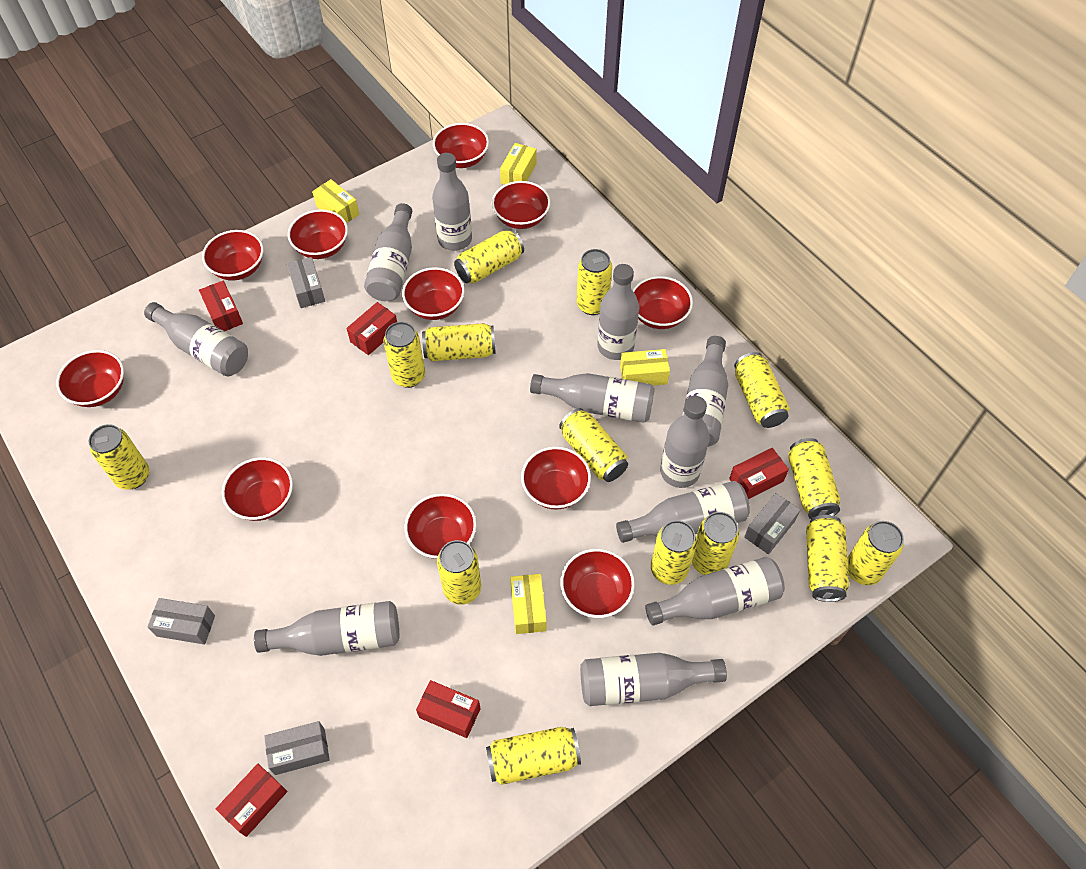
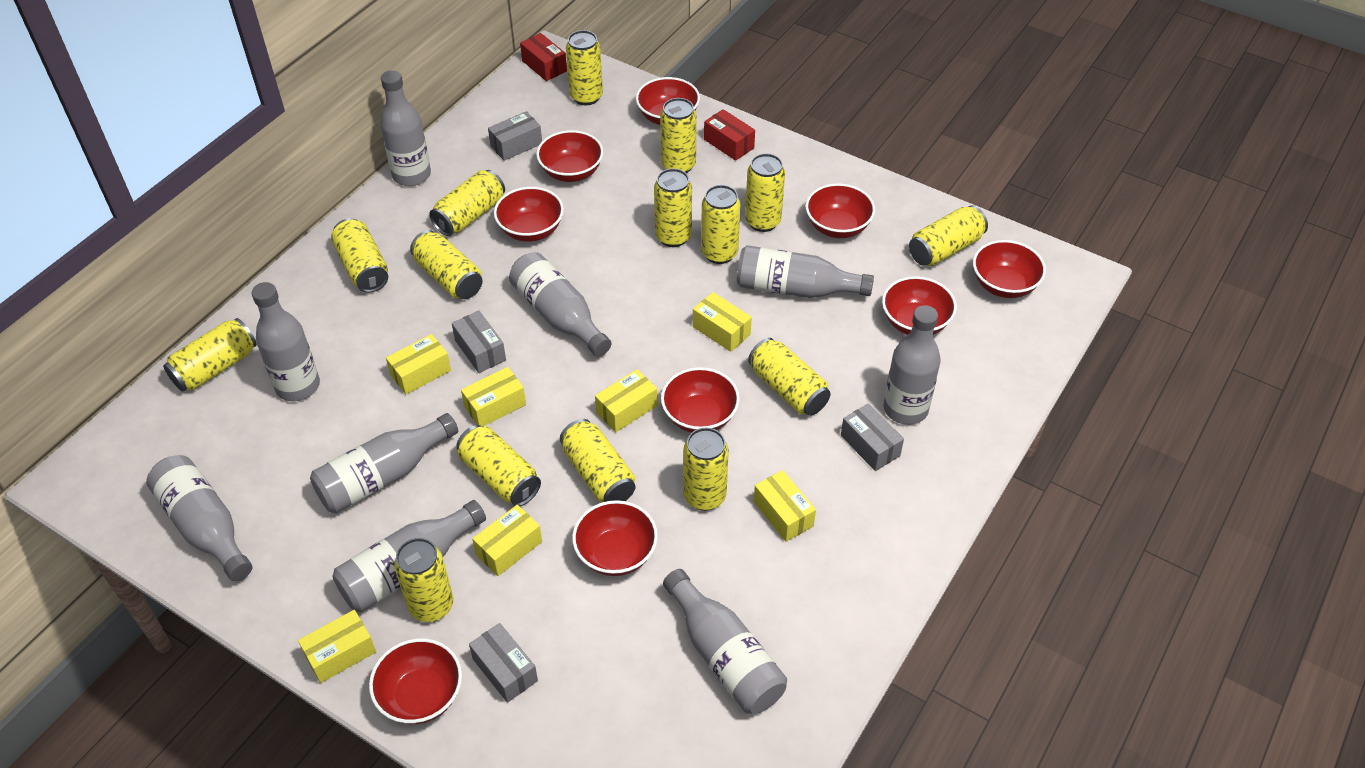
grey bottle: 11 -> 9
red bowl: 11 -> 9
red box: 5 -> 2
yellow box: 4 -> 7
yellow can: 14 -> 15

